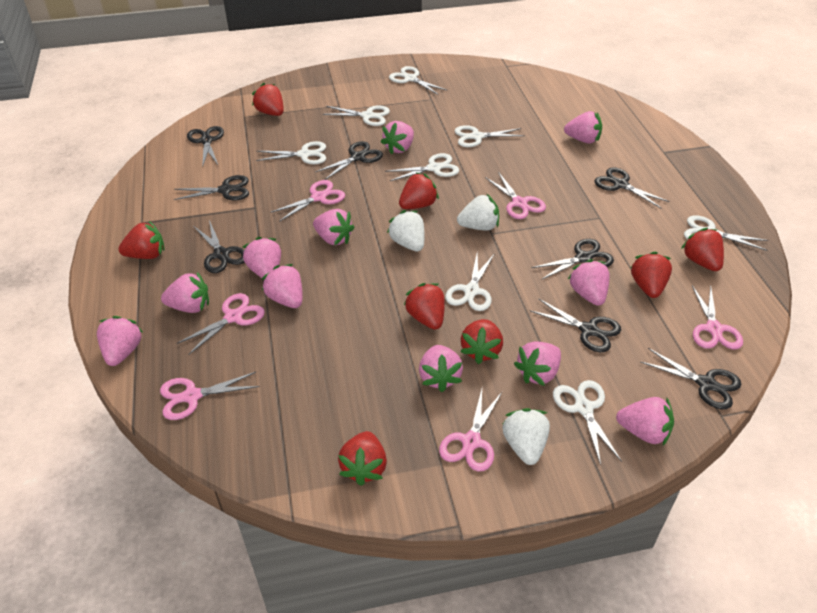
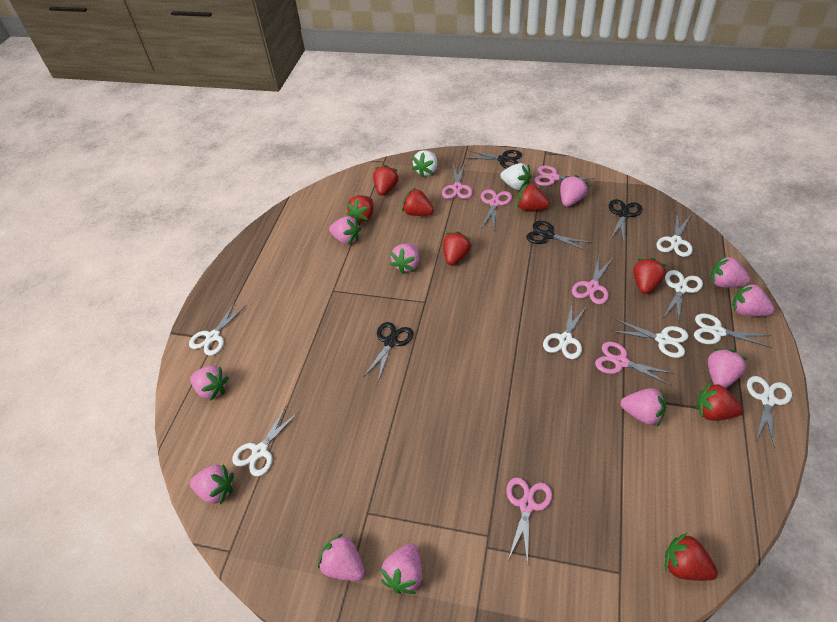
black scissors: 8 -> 4
white strawberry: 3 -> 2

